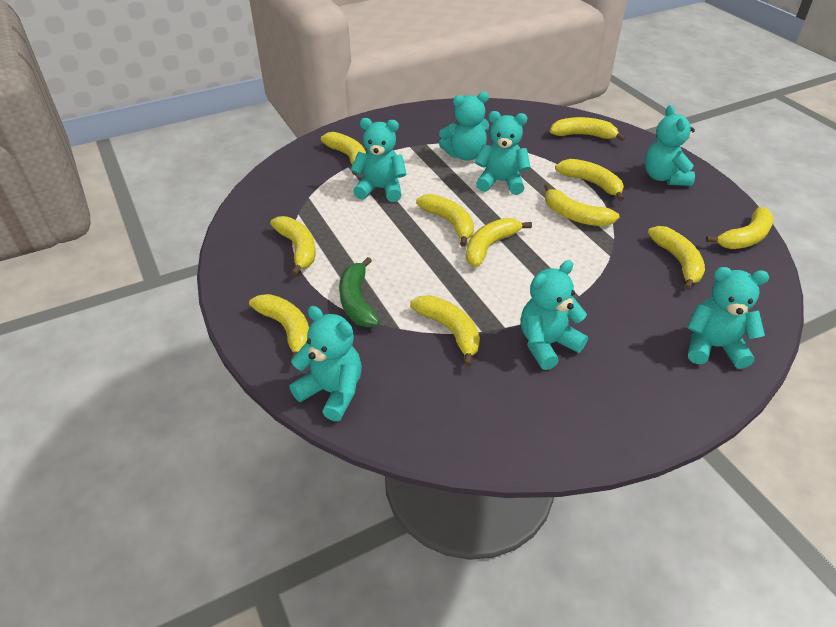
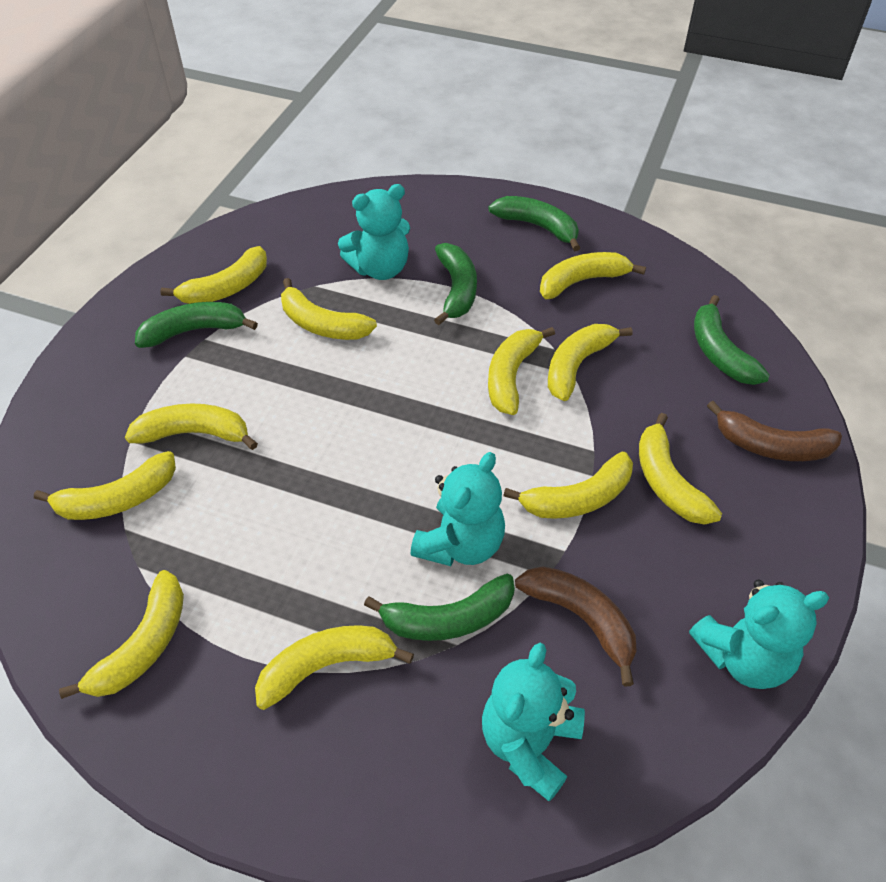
brown banana: 0 -> 2
green banana: 1 -> 5
turquoise teddy bear: 7 -> 4

